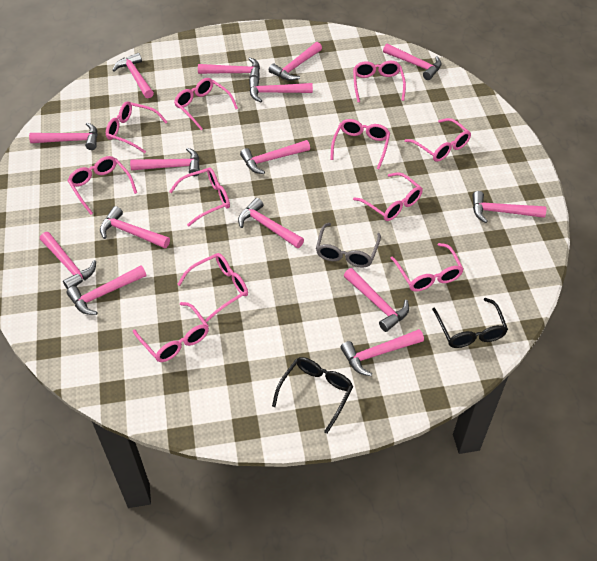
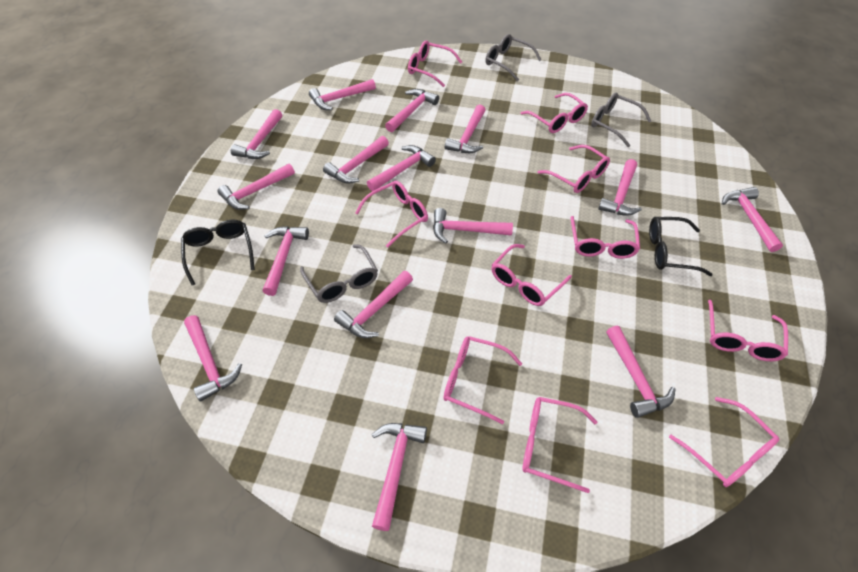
grey glasses: 1 -> 3
pink glasses: 11 -> 10

